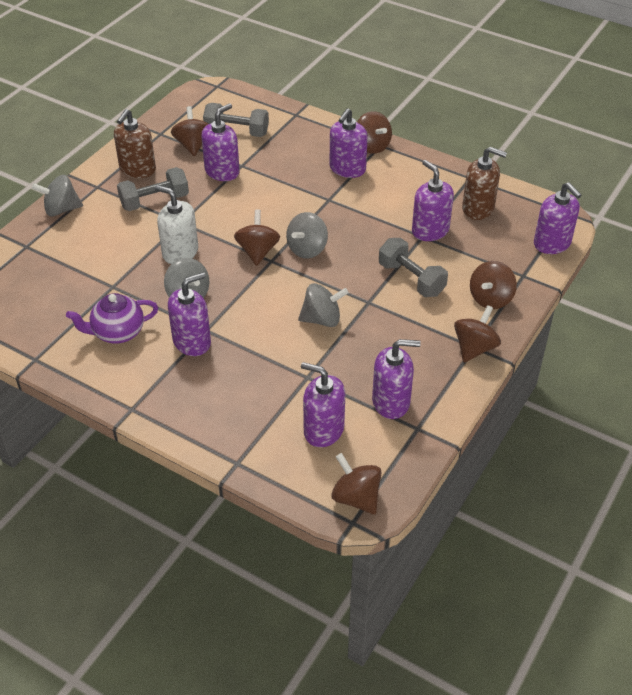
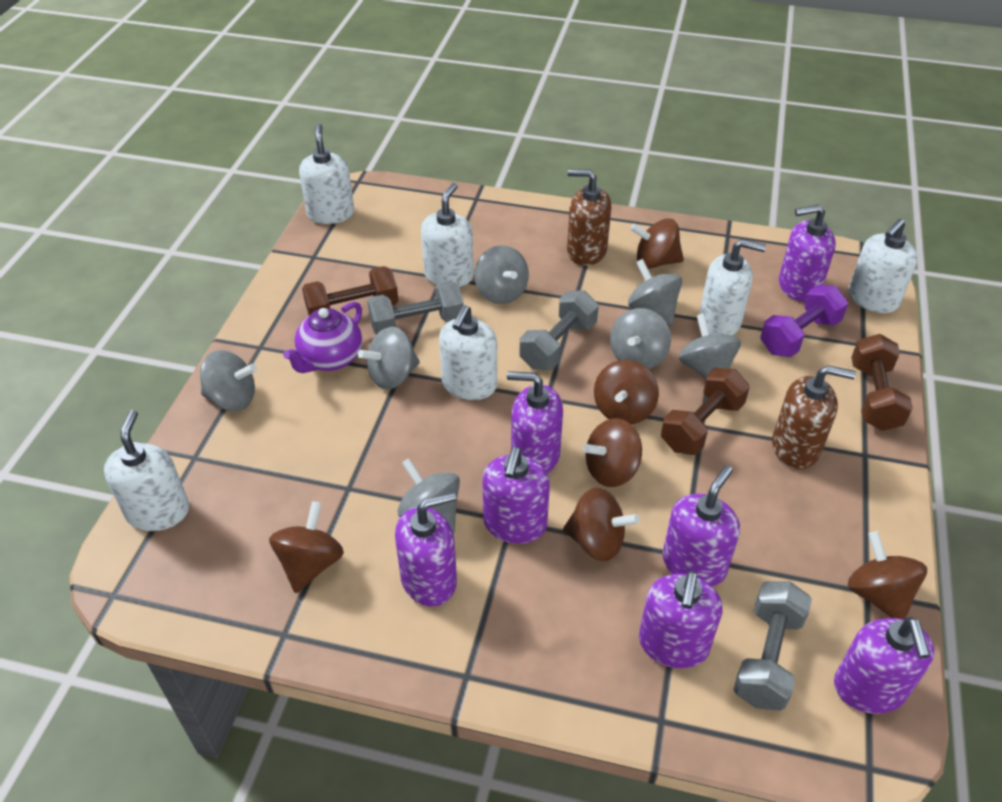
brown dumbbell: 0 -> 3
grey spinning top: 4 -> 7
purple dumbbell: 0 -> 1
white soap dispenser: 1 -> 6

